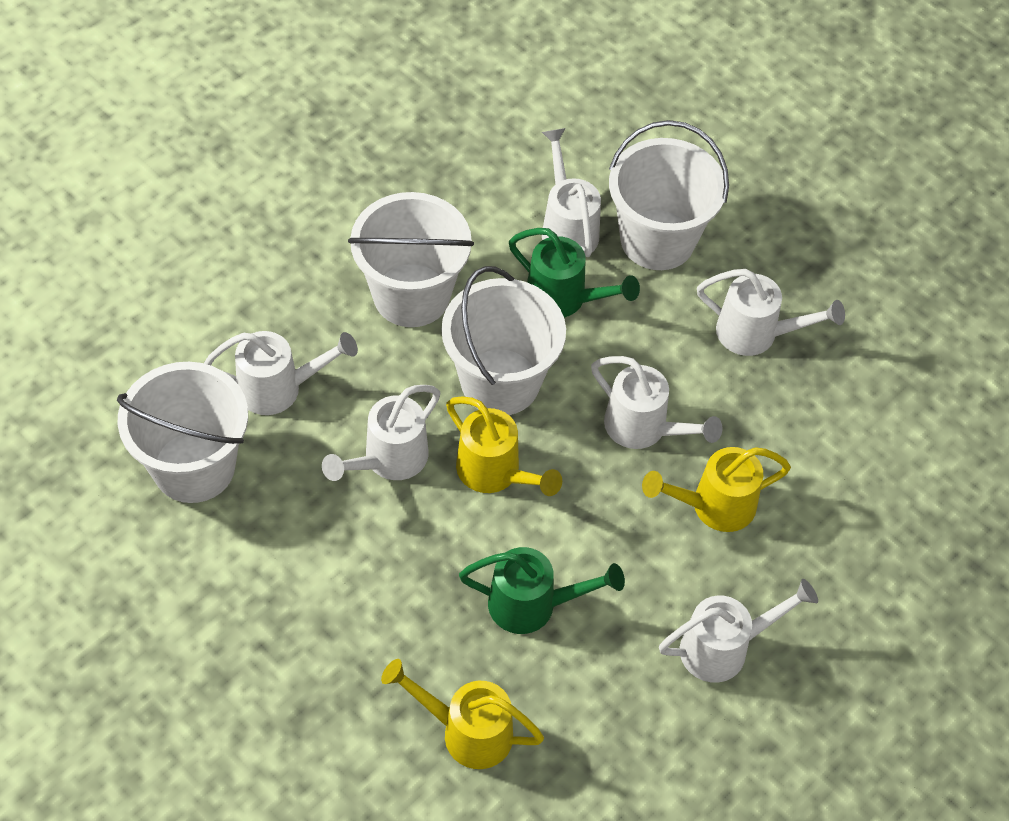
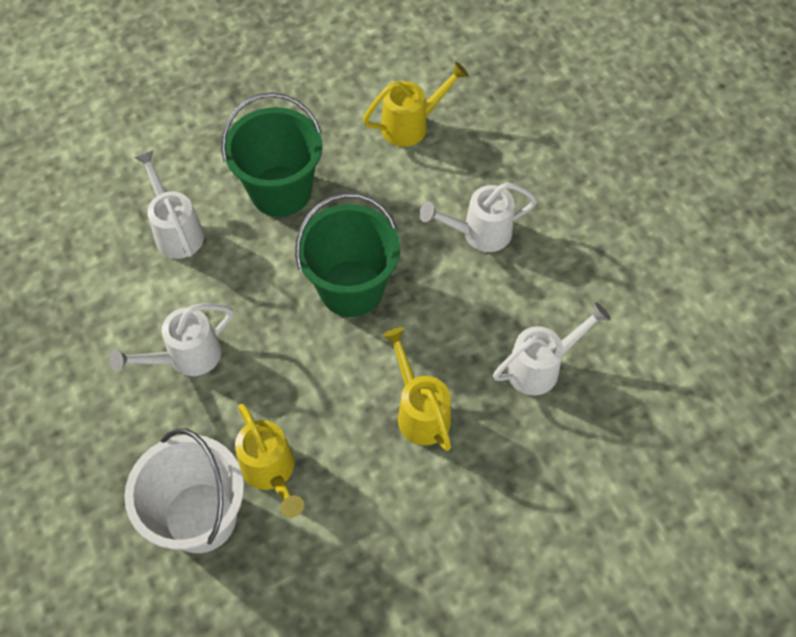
green bucket: 0 -> 2
green watering can: 2 -> 0
white bucket: 4 -> 1
white watering can: 6 -> 4

